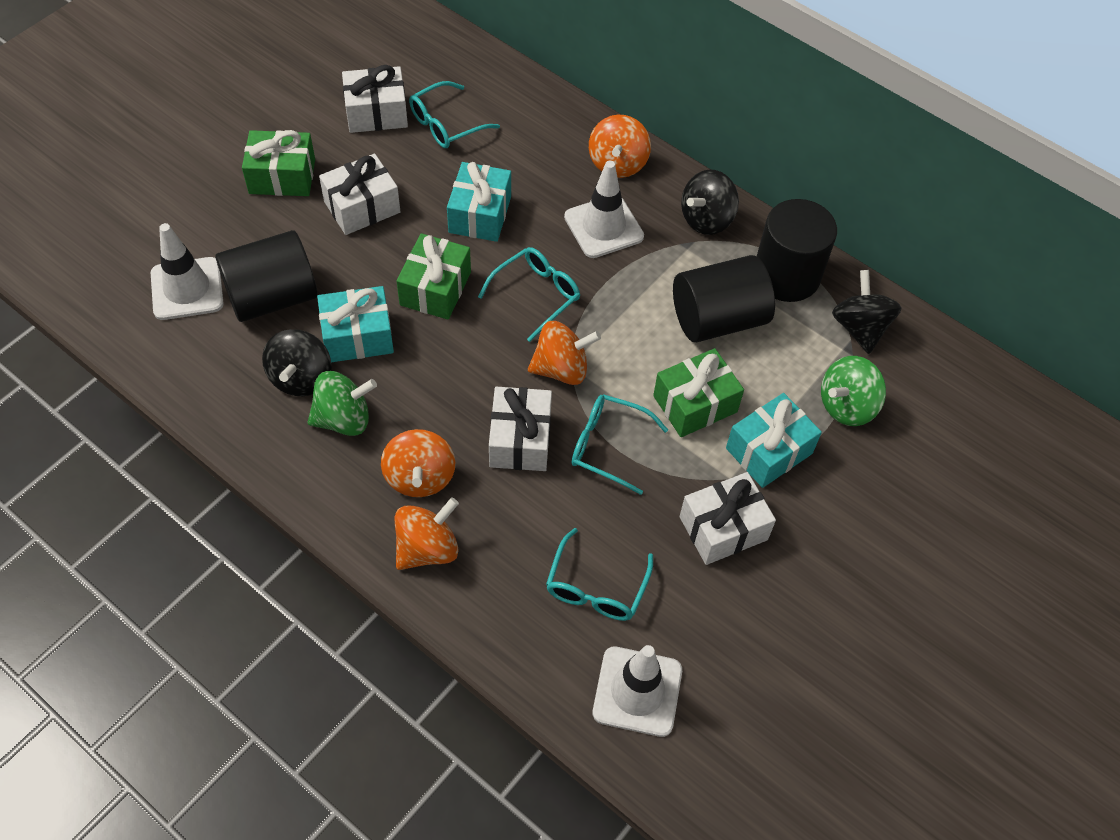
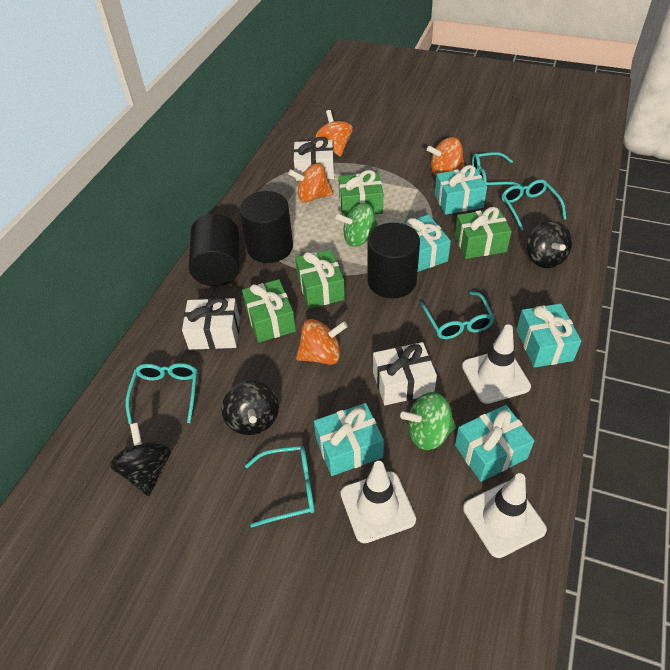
green gift: 3 -> 4
turquoise gift: 3 -> 5
turquoise glasses: 4 -> 5
white gift: 4 -> 3

